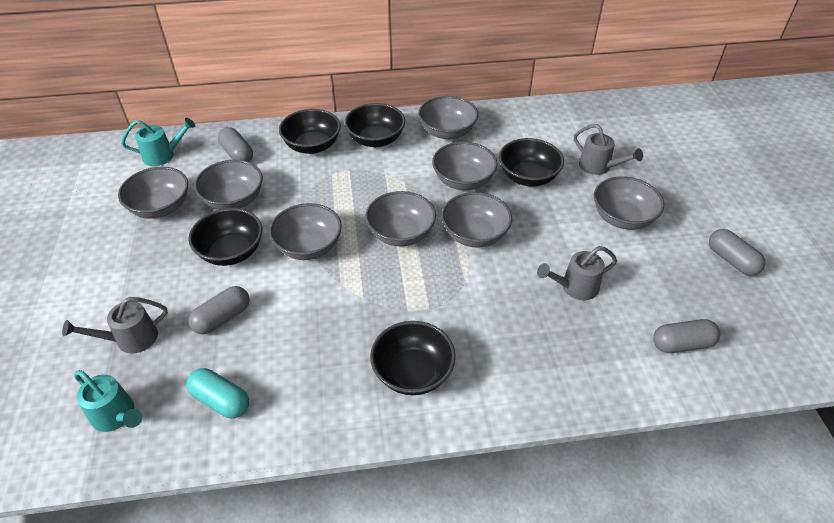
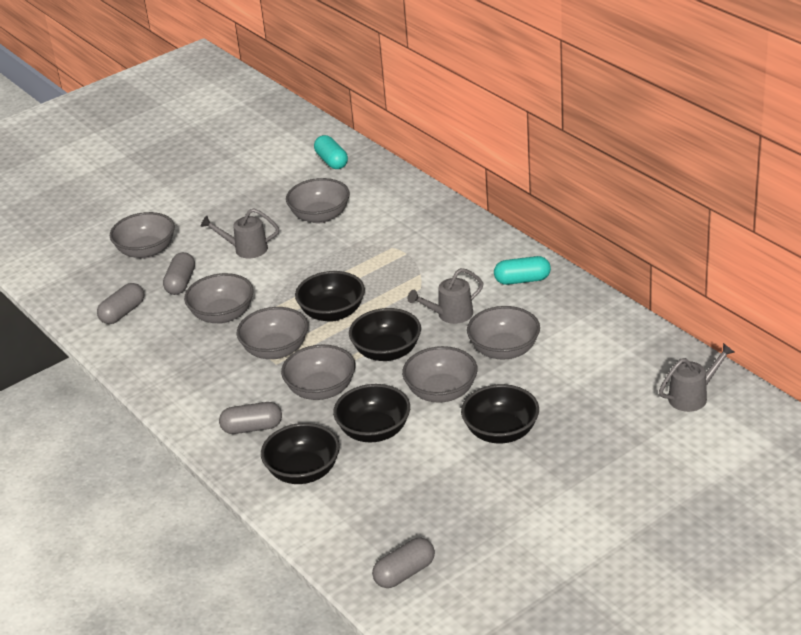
grey bowl: 8 -> 7
turquoise capsule: 1 -> 2
turquoise watering can: 2 -> 0

